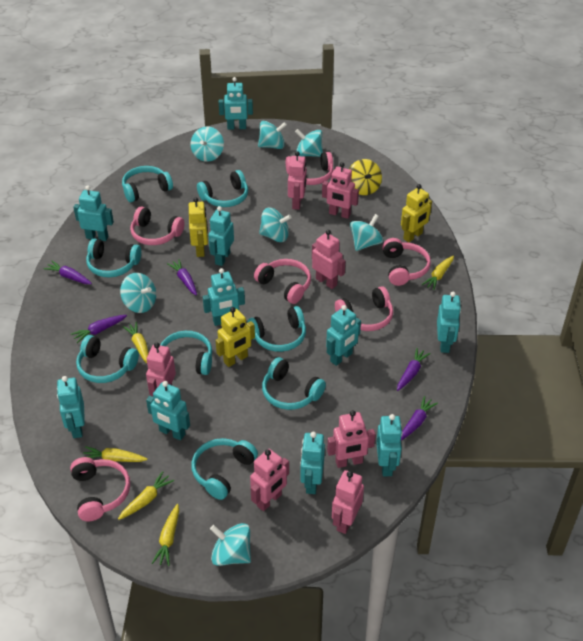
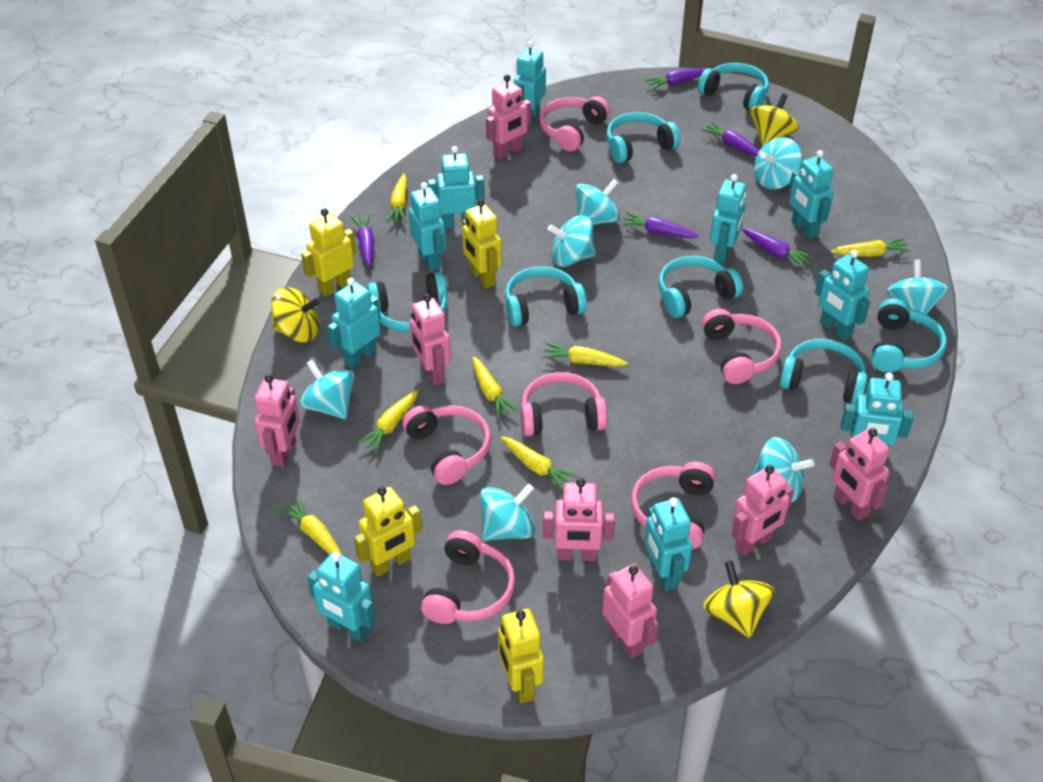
turquoise headphones: 8 -> 7
yellow carrot: 5 -> 7
yellow robot: 3 -> 4
yellow spinning top: 1 -> 3

